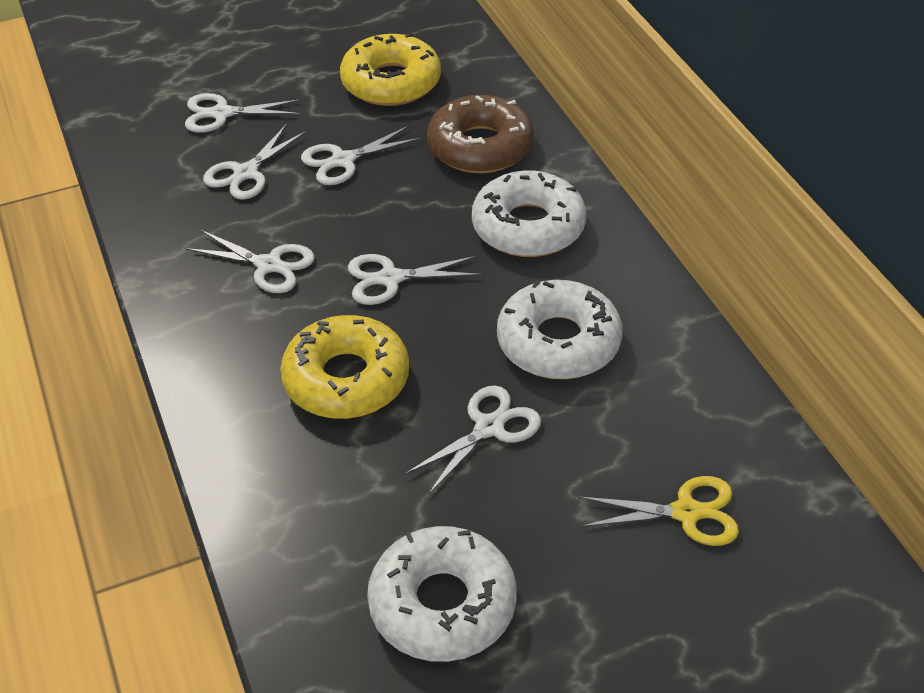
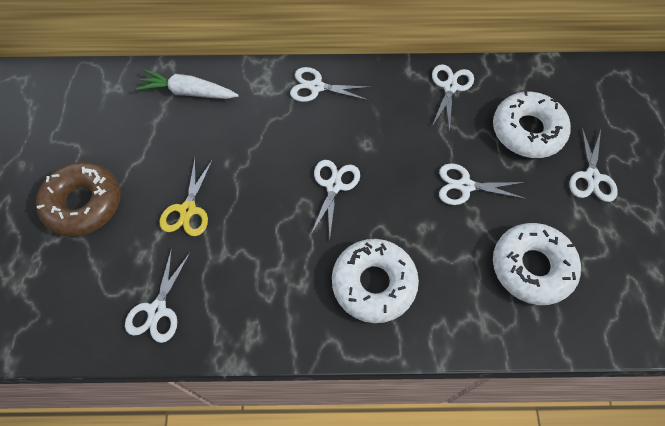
white carrot: 0 -> 1
yellow donut: 2 -> 0

